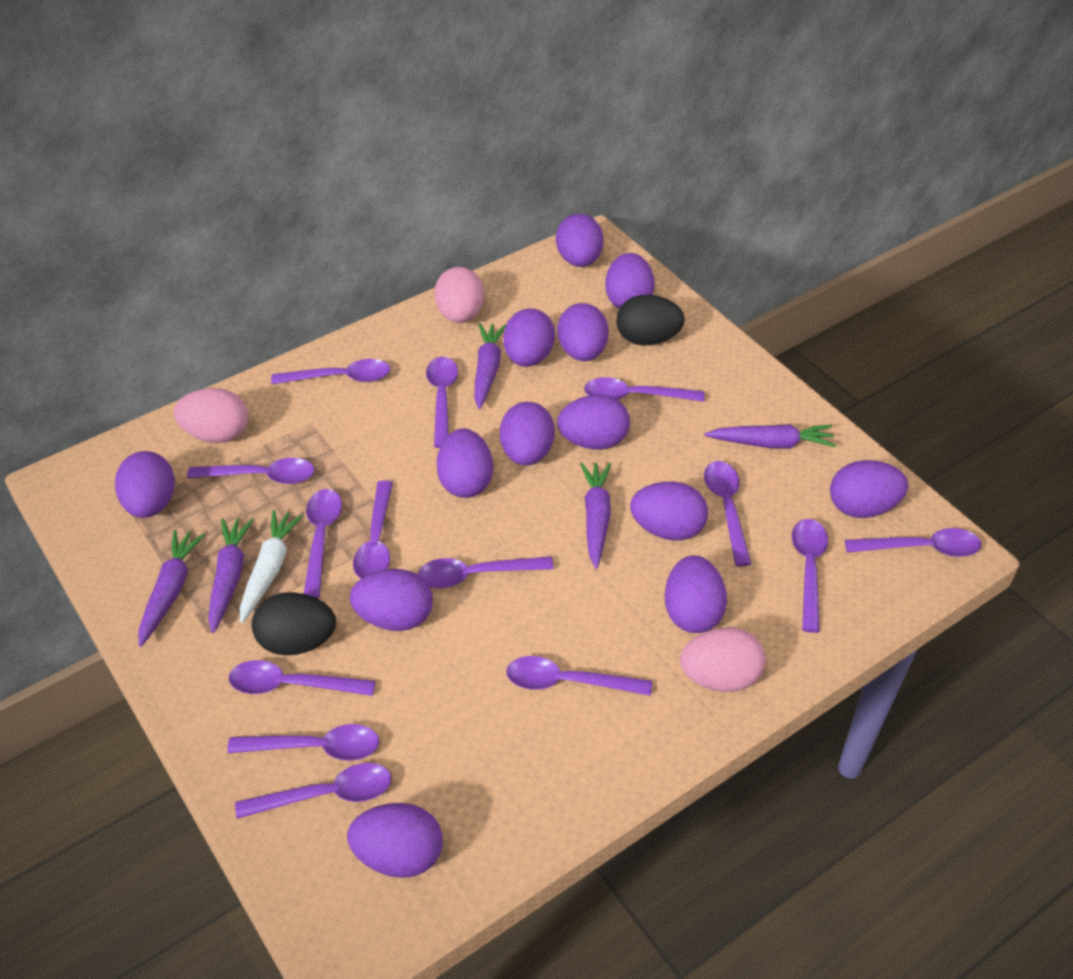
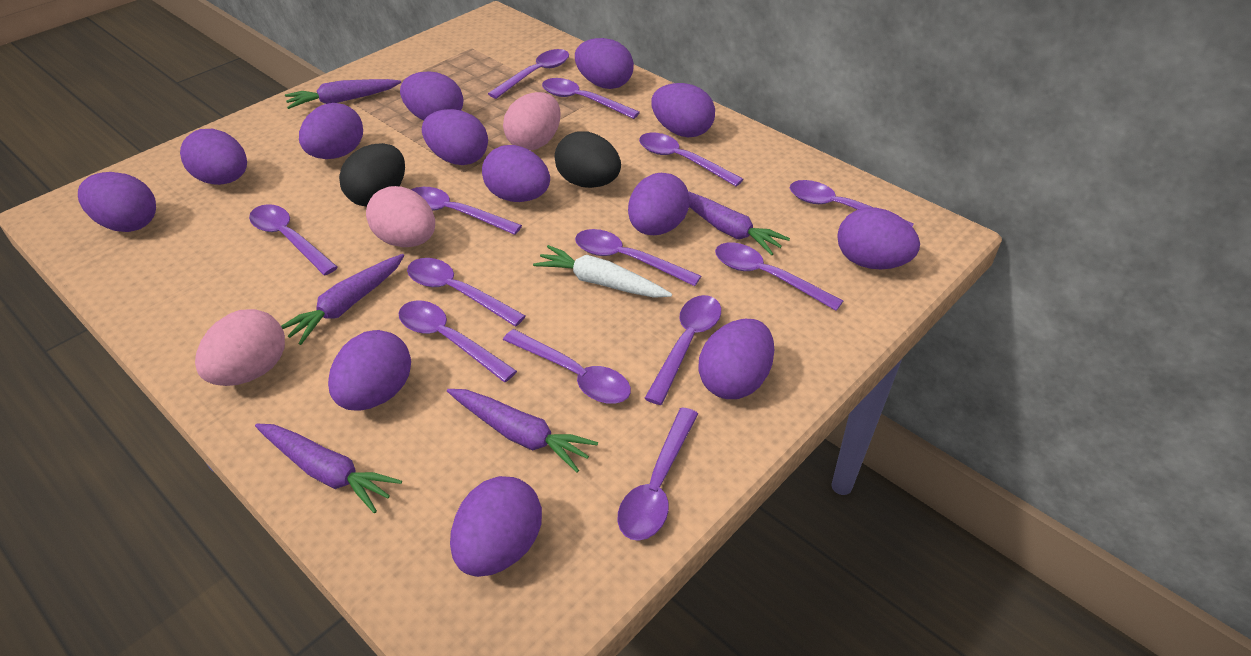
purple spoon: 14 -> 13

